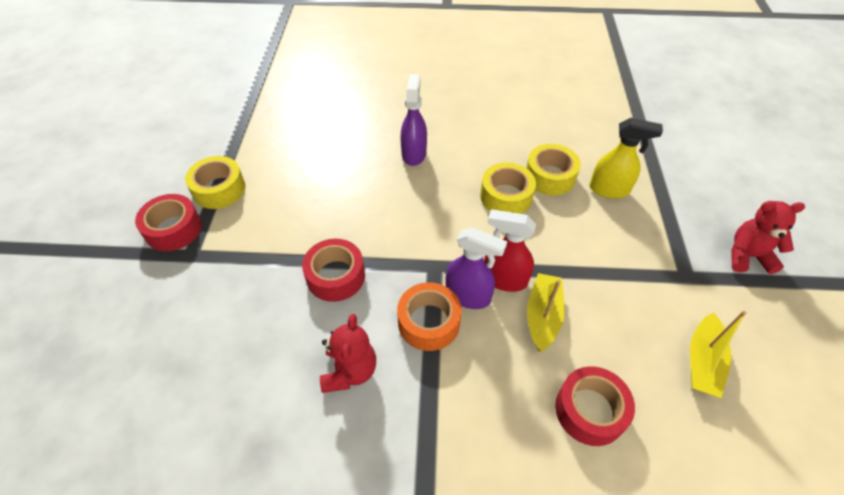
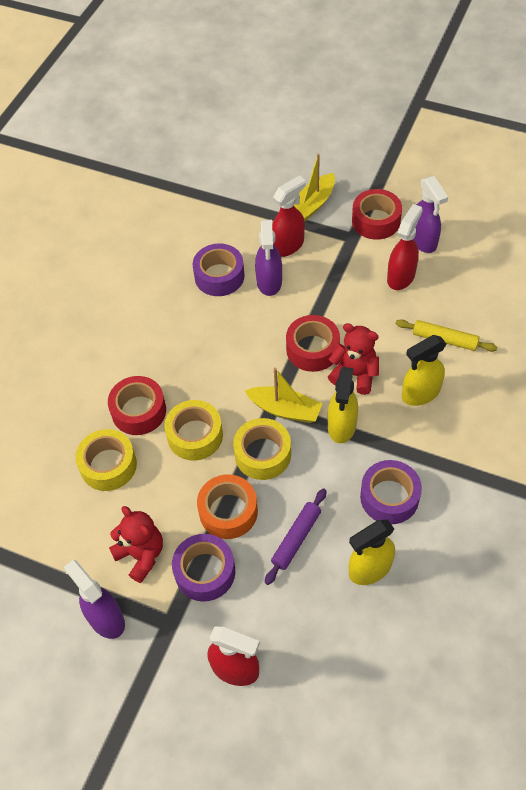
purple rolling pin: 0 -> 1
purple spray bottle: 2 -> 3
purple tape: 0 -> 3
red spray bottle: 1 -> 3
yellow rolling pin: 0 -> 1
yellow spray bottle: 1 -> 3

